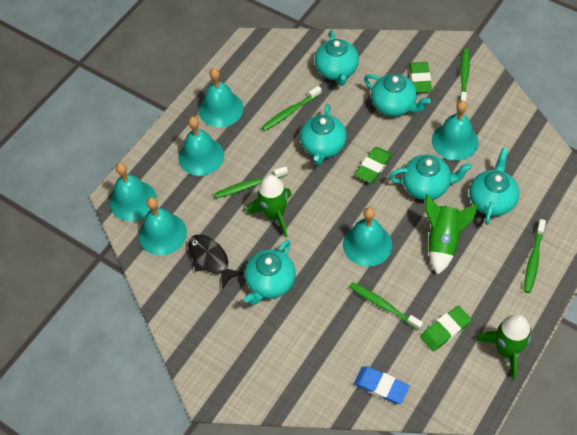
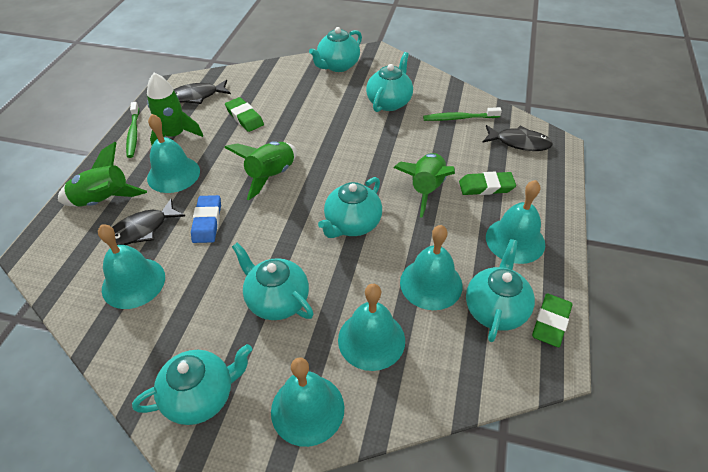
black fish: 1 -> 3
green rocket: 3 -> 4
green toothbrush: 5 -> 2

